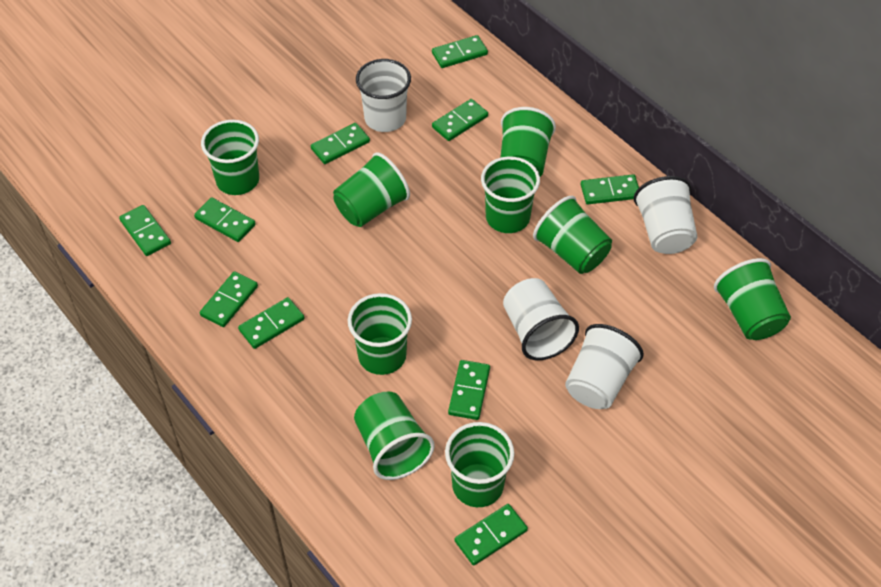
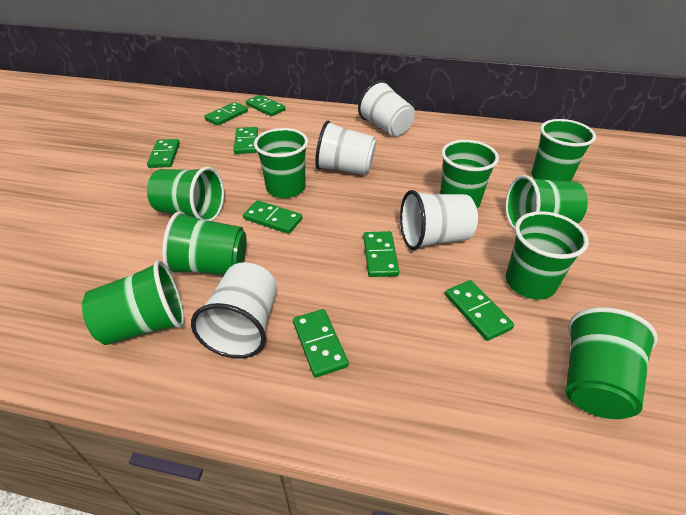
green domino: 10 -> 8

